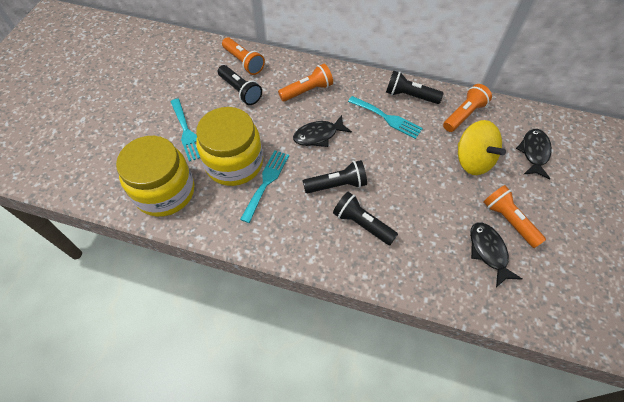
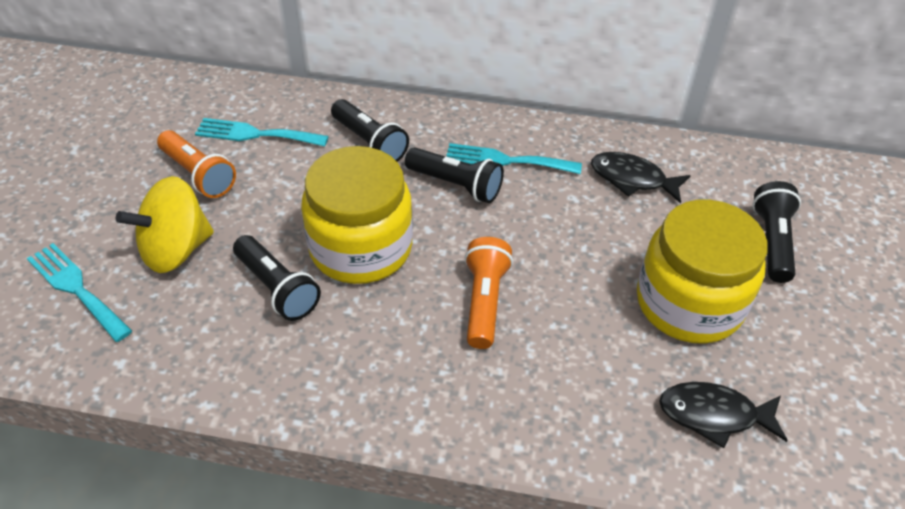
black fish: 3 -> 2
orange flashlight: 4 -> 2

